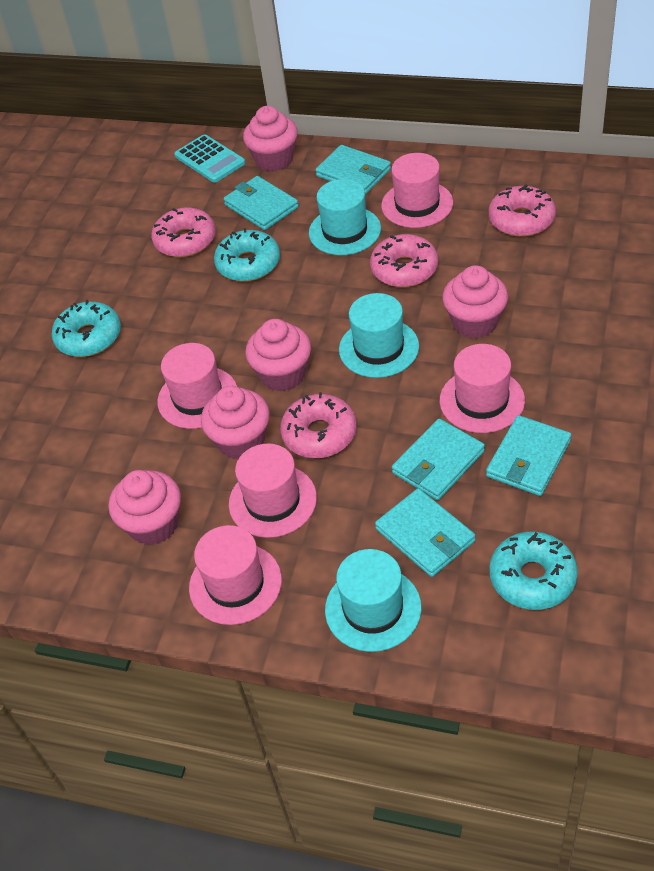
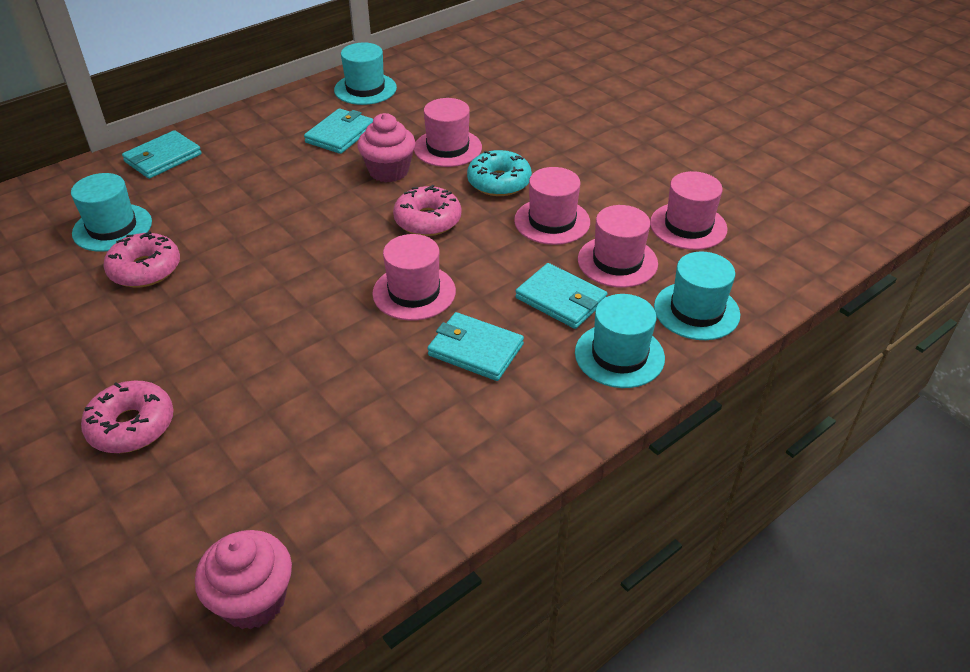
pink cupcake: 5 -> 2
pink donut: 4 -> 3
turquoise calculator: 1 -> 0
turquoise donut: 3 -> 1
turquoise hat: 3 -> 4
turquoise wallet: 5 -> 4

